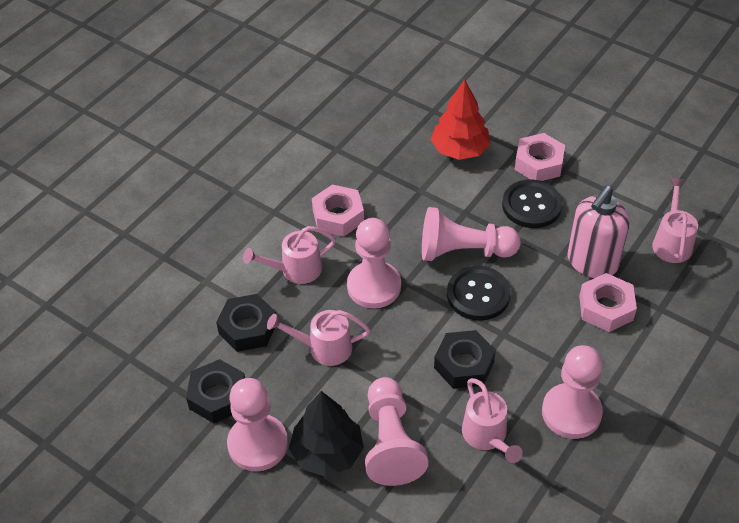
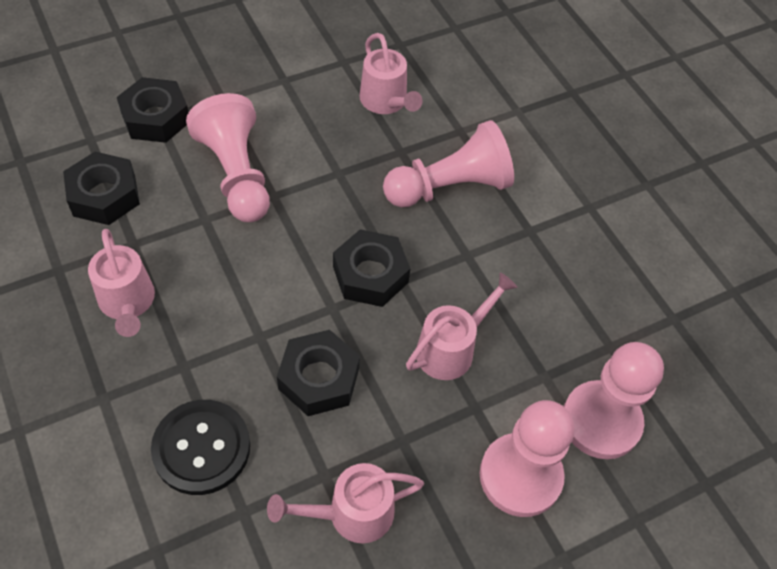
black button: 2 -> 1
black nut: 3 -> 4
black tree: 1 -> 0
pink nut: 3 -> 0
pink pawn: 5 -> 4
pink soap dispenser: 1 -> 0
red tree: 1 -> 0

